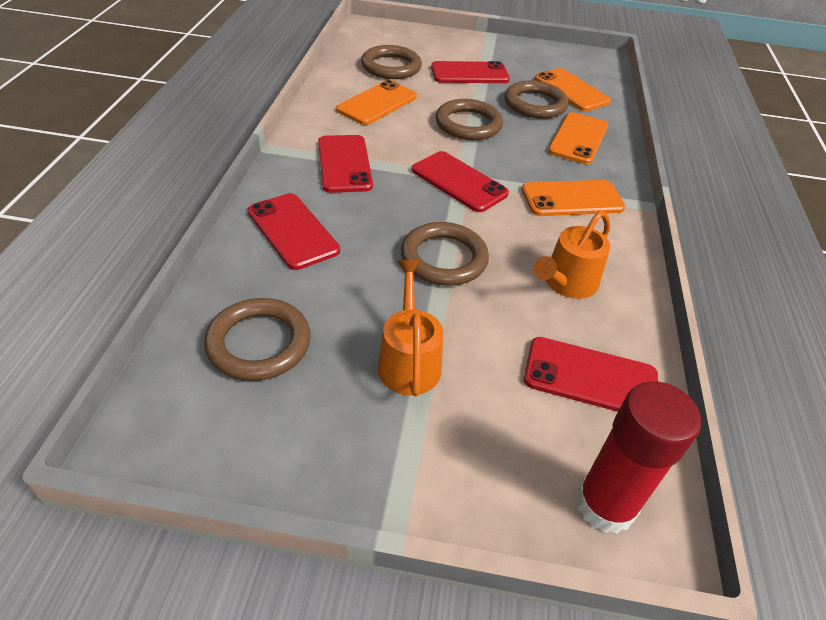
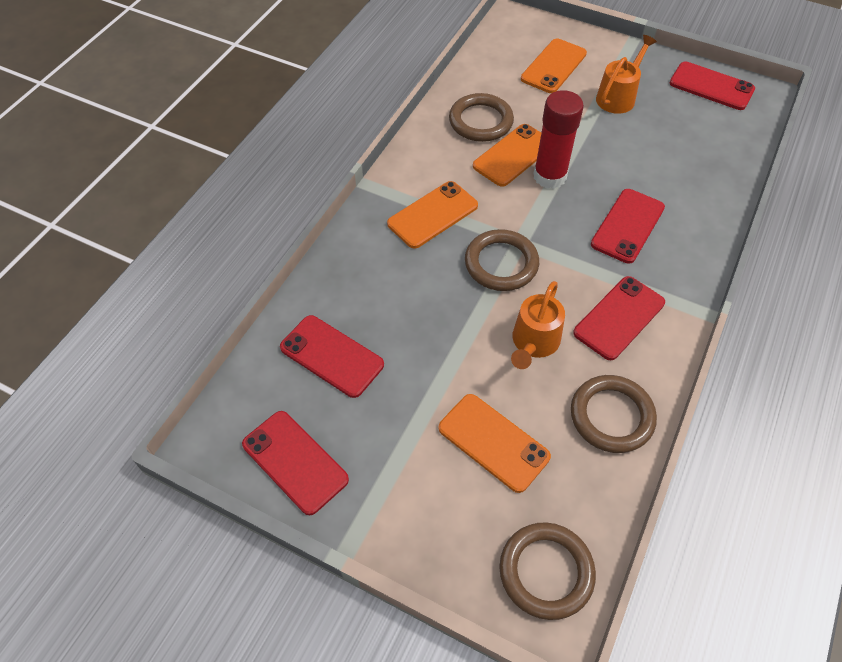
brown ring: 5 -> 4

